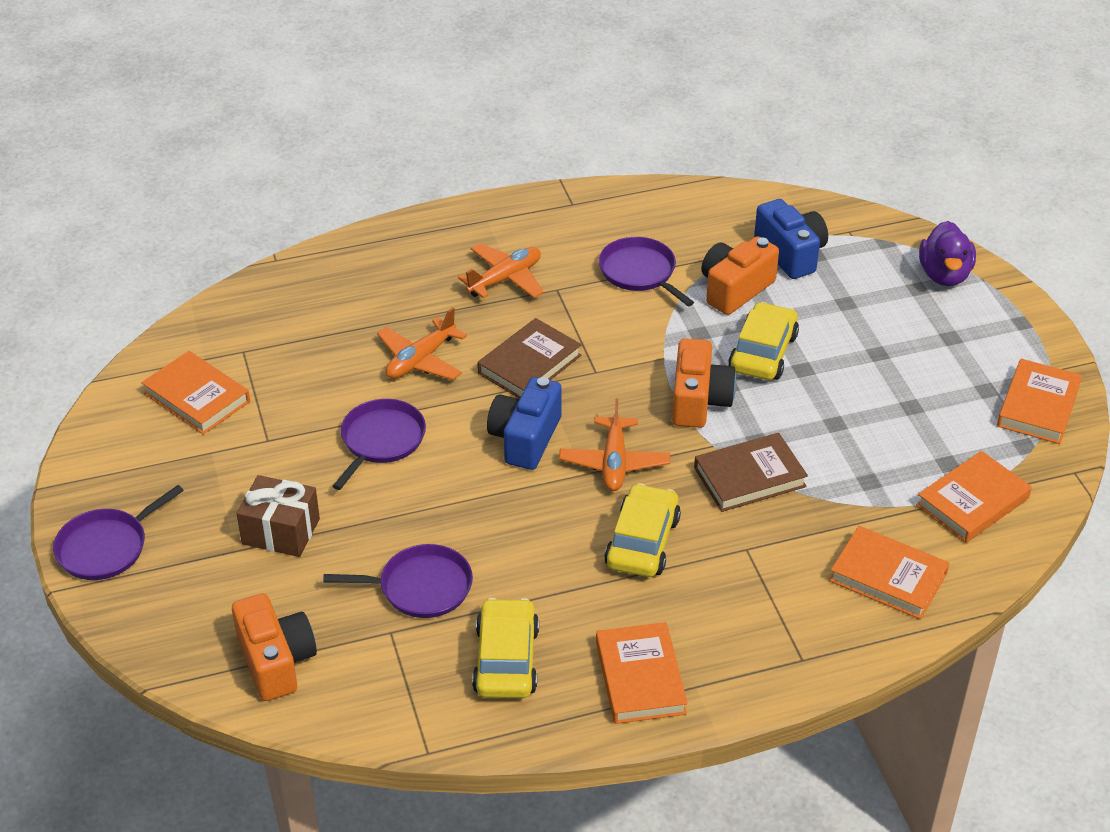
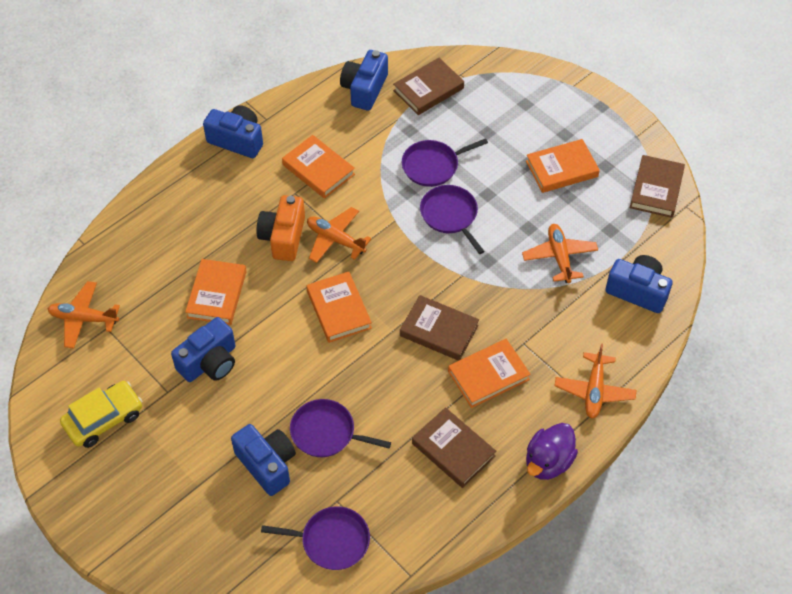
blue camera: 2 -> 5
brown book: 2 -> 4
brown gift: 1 -> 0
orange camera: 3 -> 1
orange plane: 3 -> 4
yellow car: 3 -> 1

